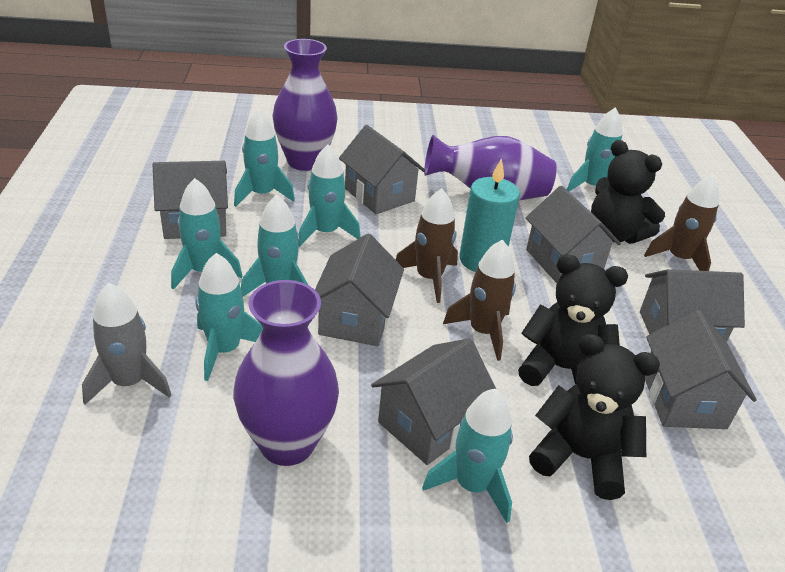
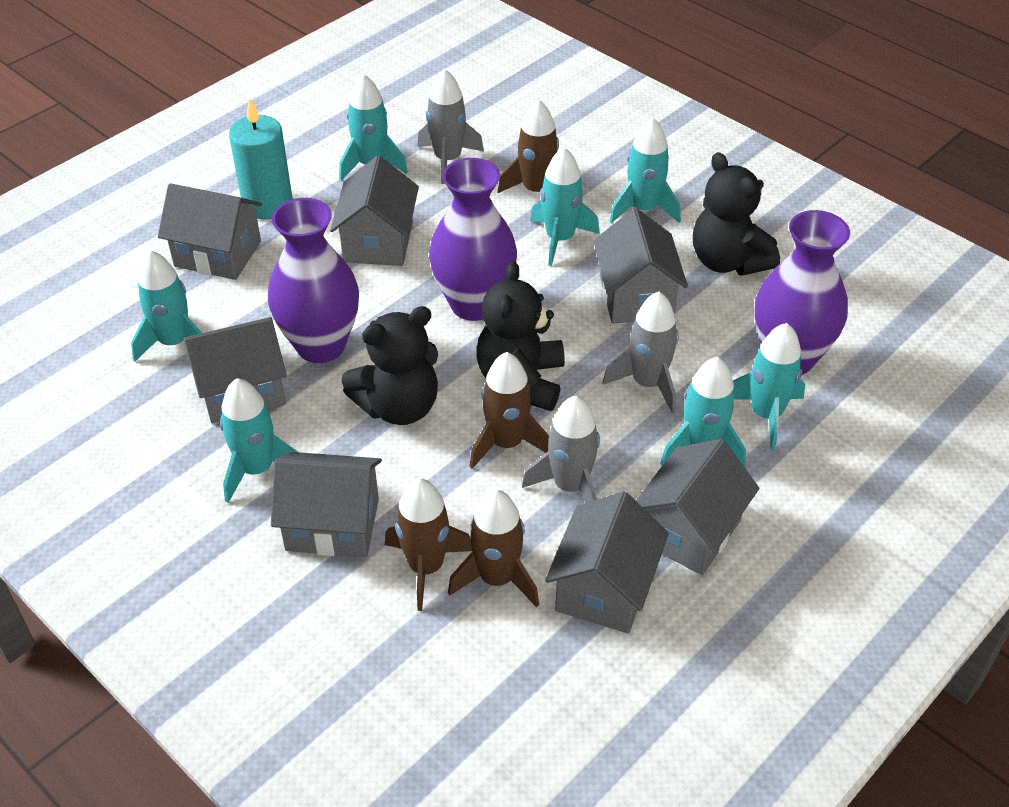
brown rocket: 3 -> 4
grey rocket: 1 -> 3

